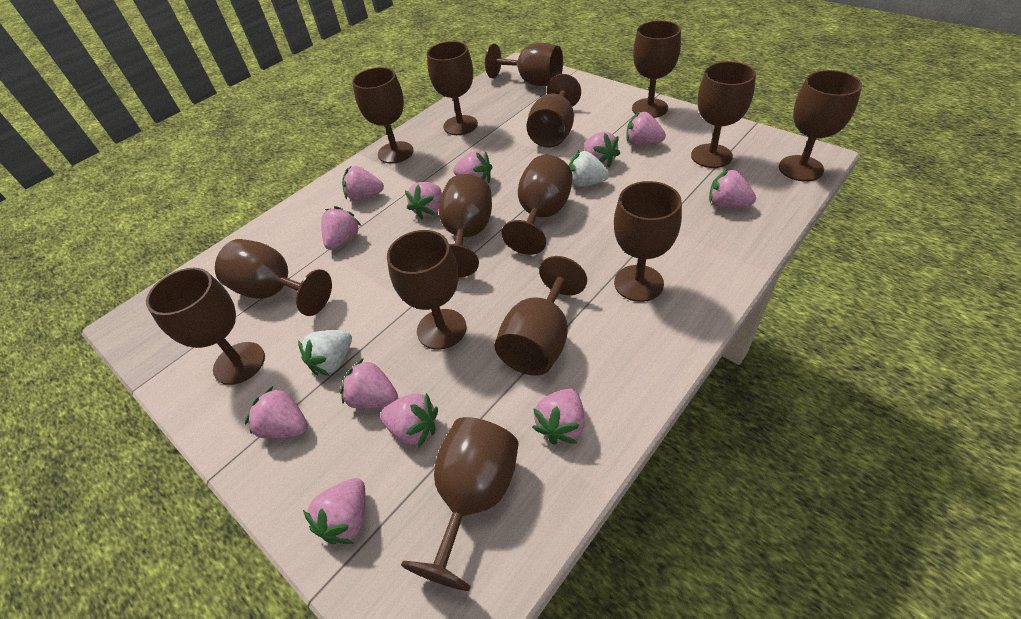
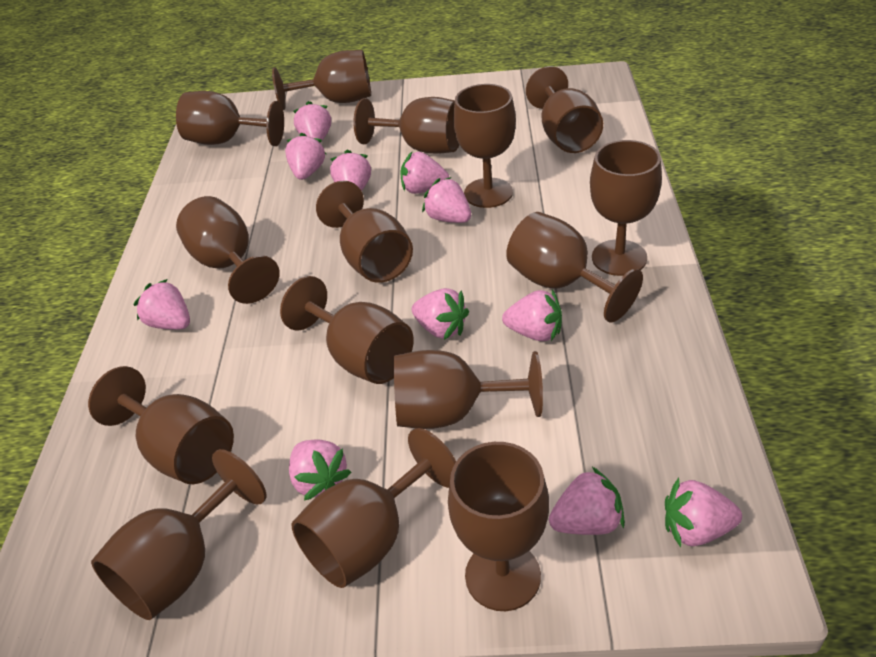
pink strawberry: 12 -> 11
white strawberry: 2 -> 0

